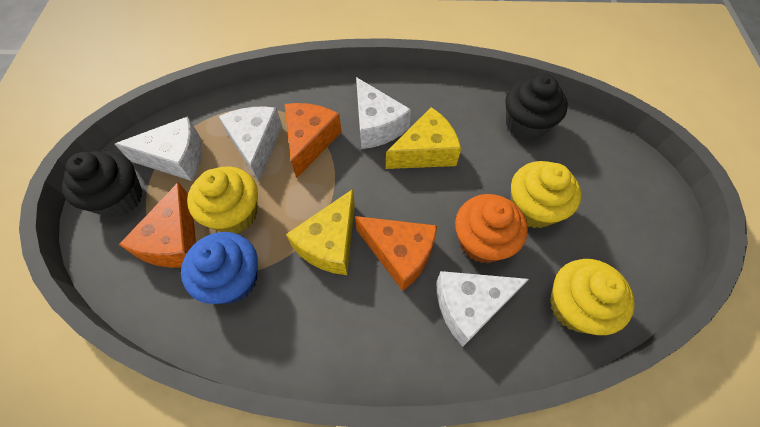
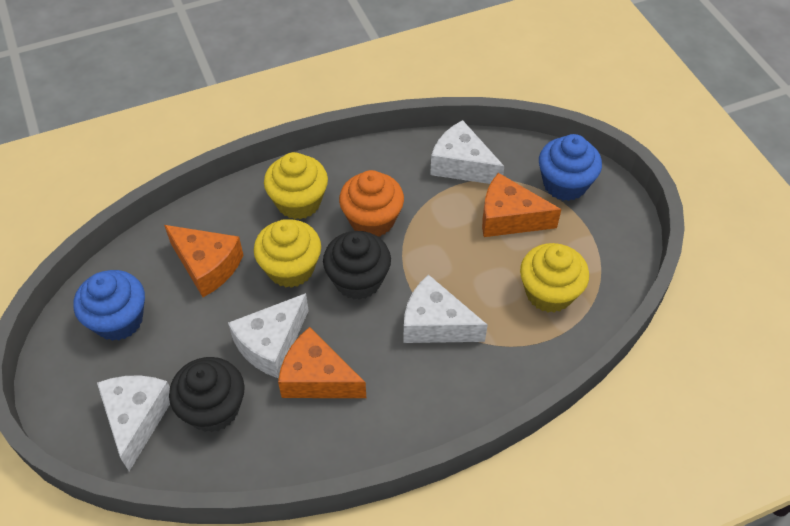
blue cupcake: 1 -> 2
yellow cheese: 2 -> 0

